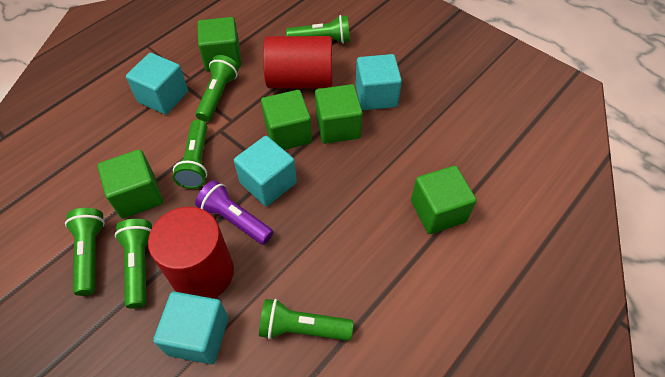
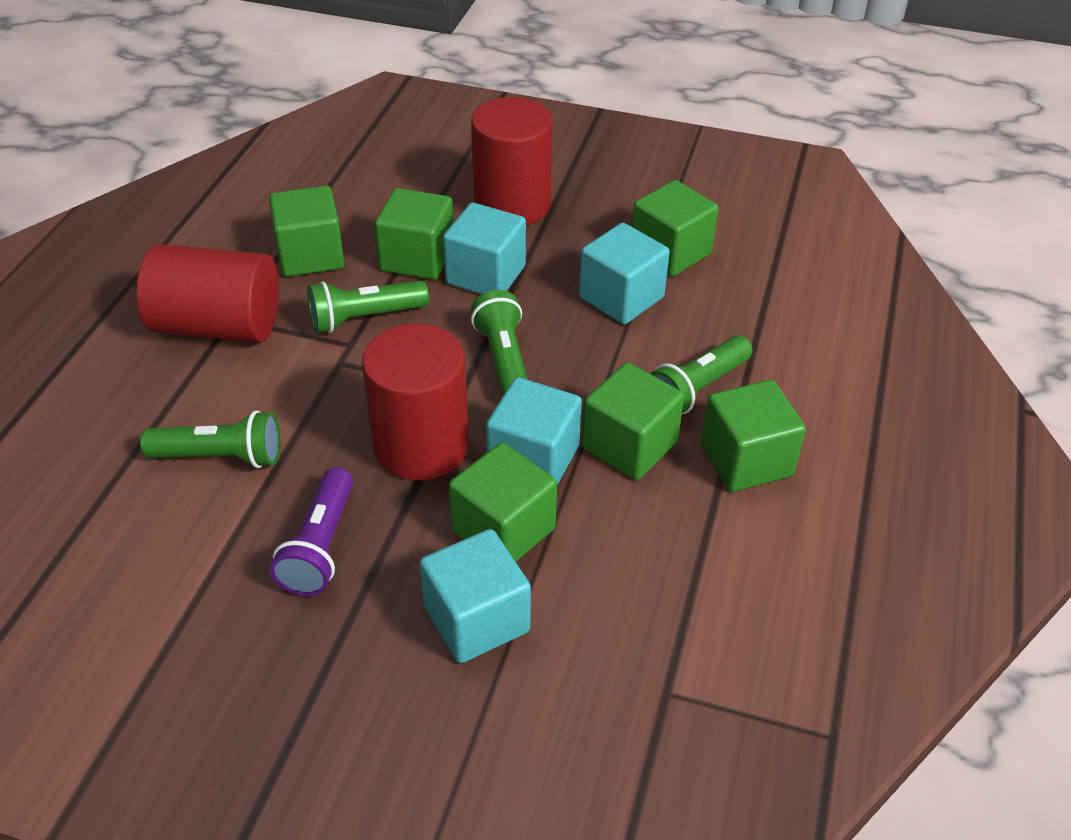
green cube: 5 -> 6
green flashlight: 6 -> 4
red cylinder: 2 -> 3

